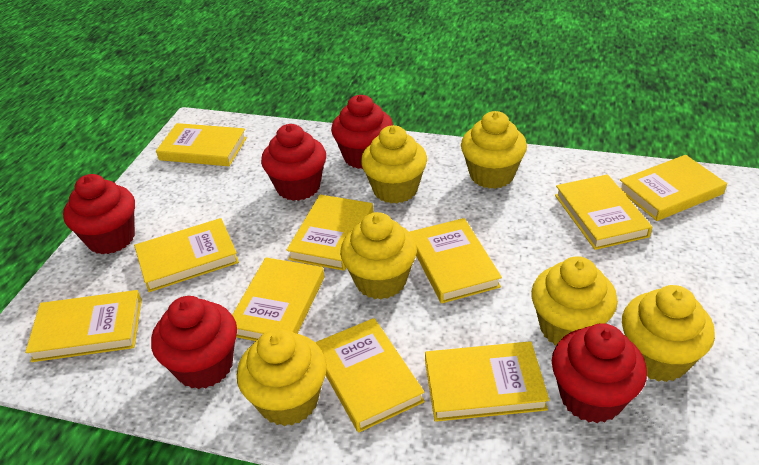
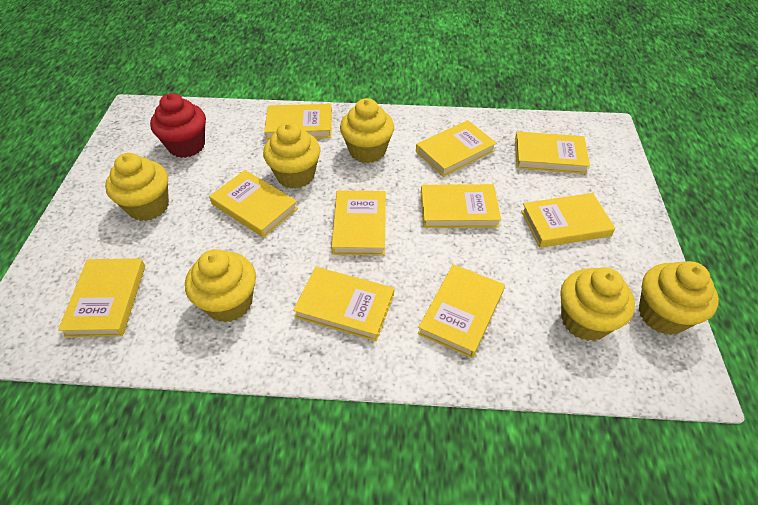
red cupcake: 5 -> 1

